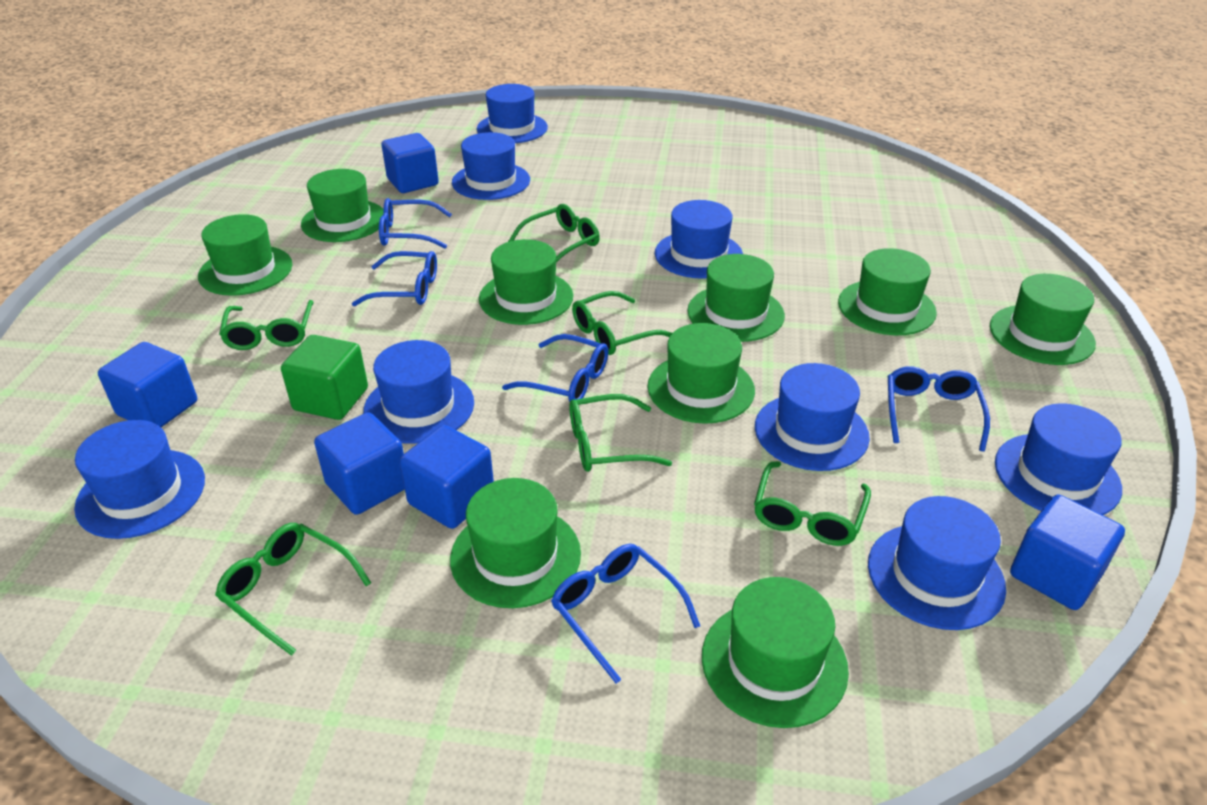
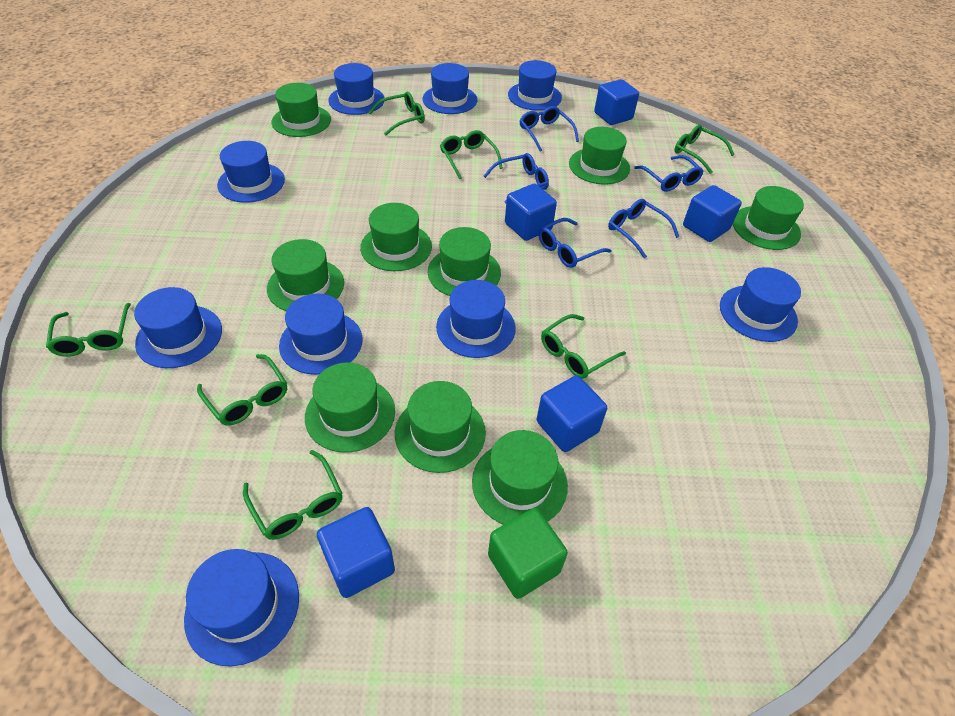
blue hat: 8 -> 9
green glasses: 6 -> 7

